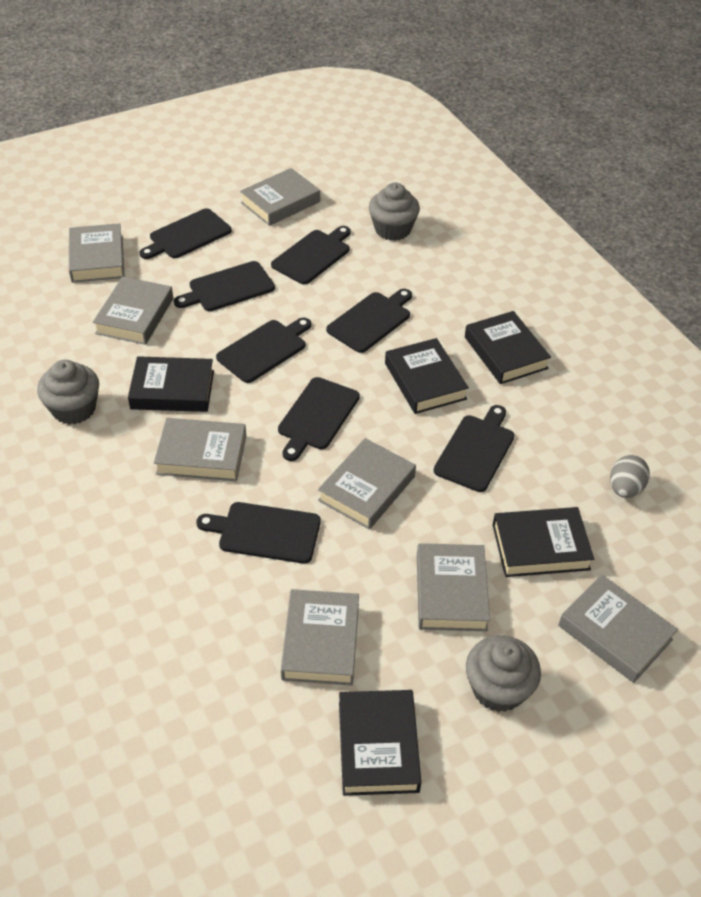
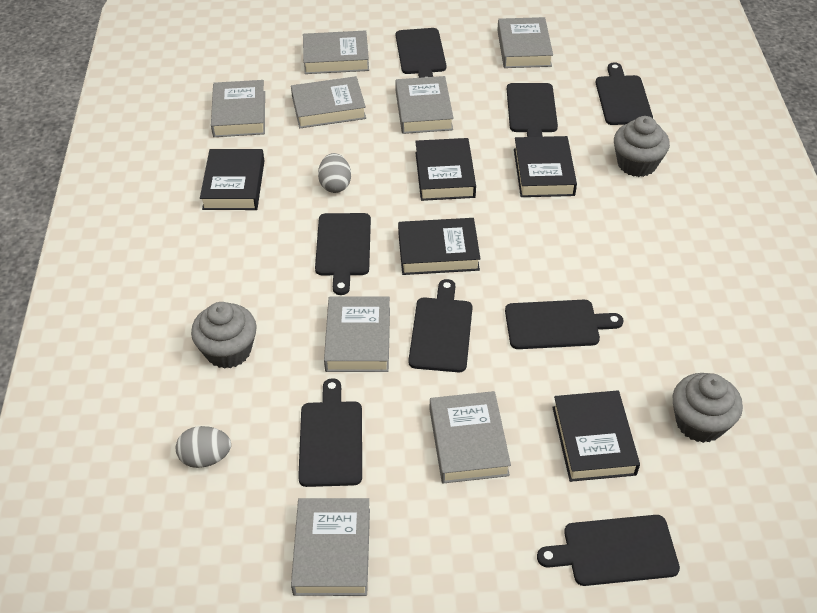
grey egg: 1 -> 2

